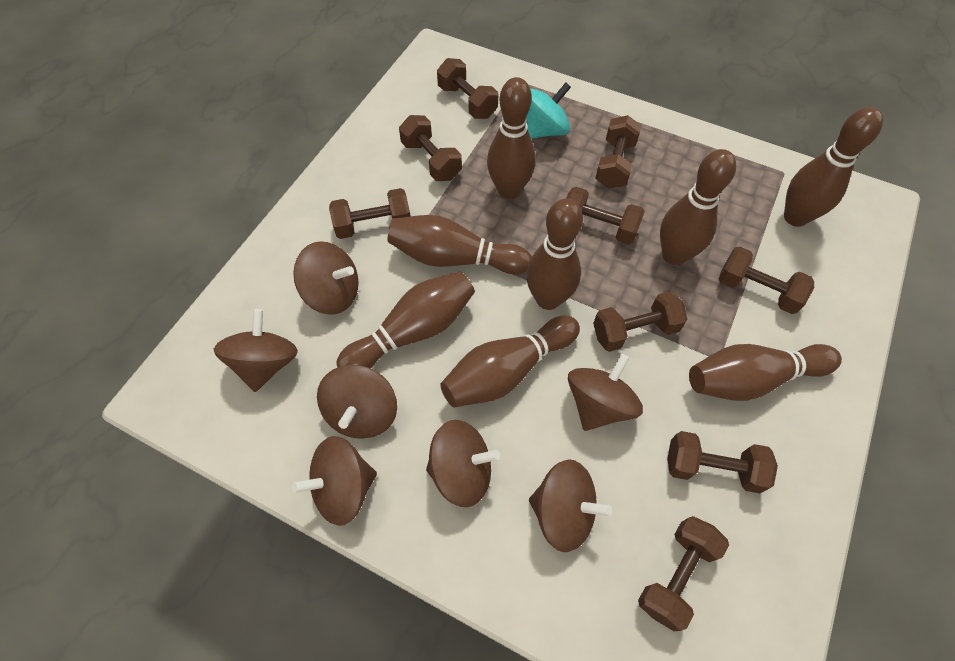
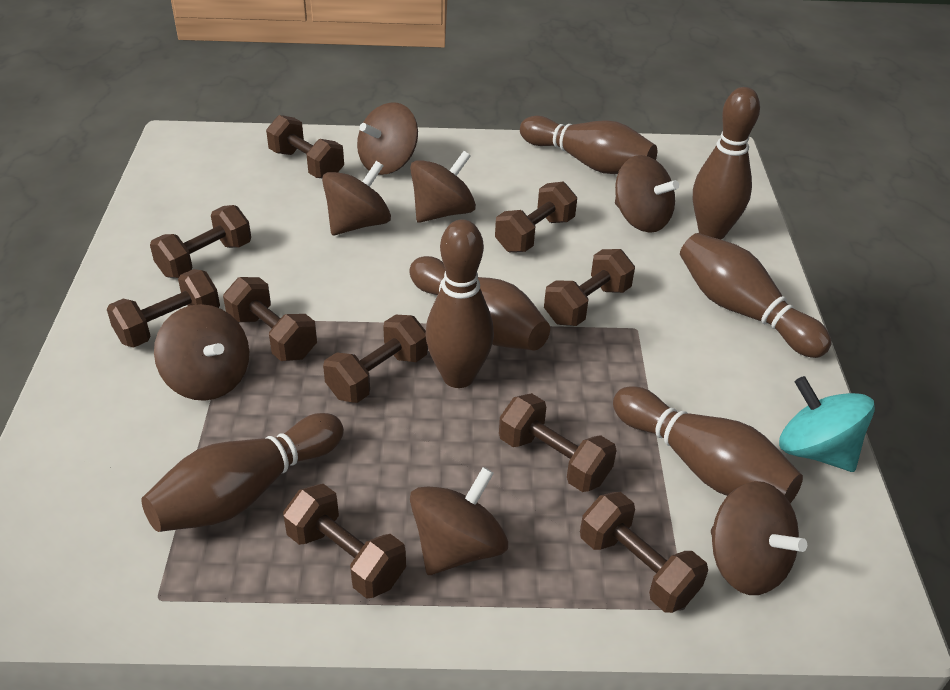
brown bowling pin: 8 -> 7
brown dumbbell: 9 -> 10

